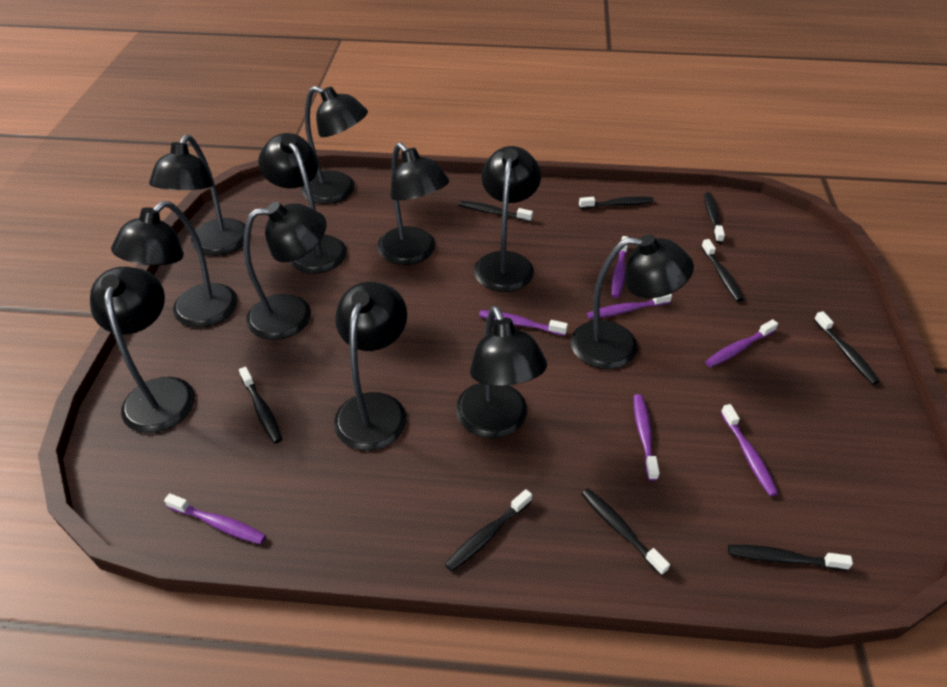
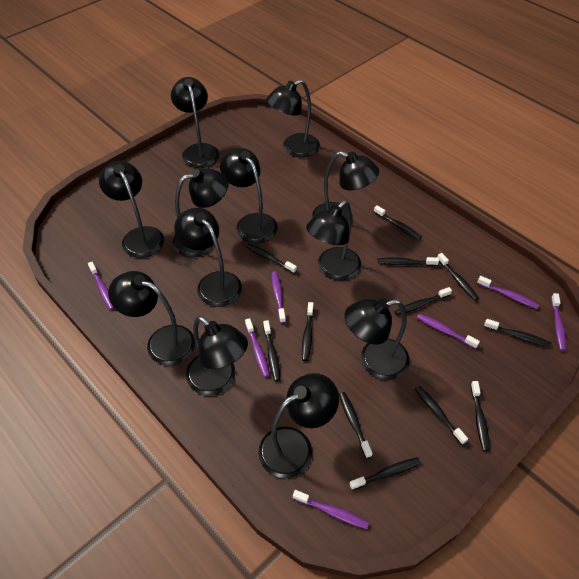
black lamp: 11 -> 12
black toothbrush: 9 -> 12

